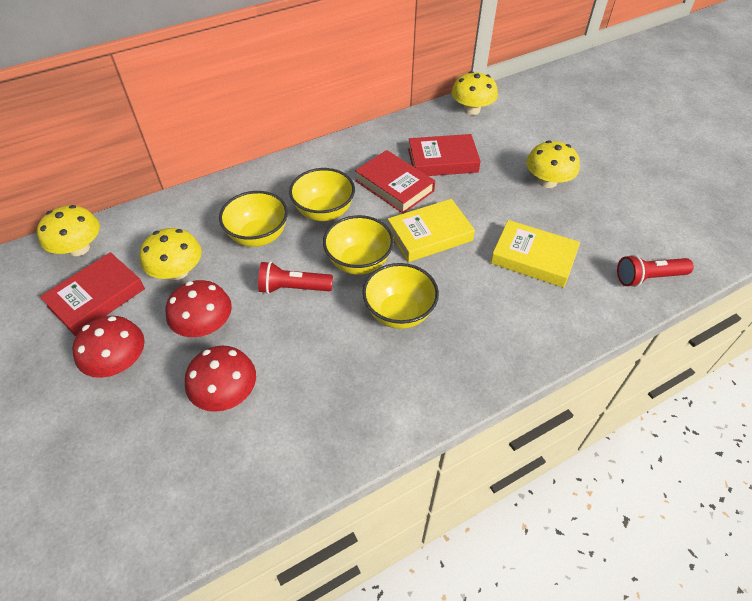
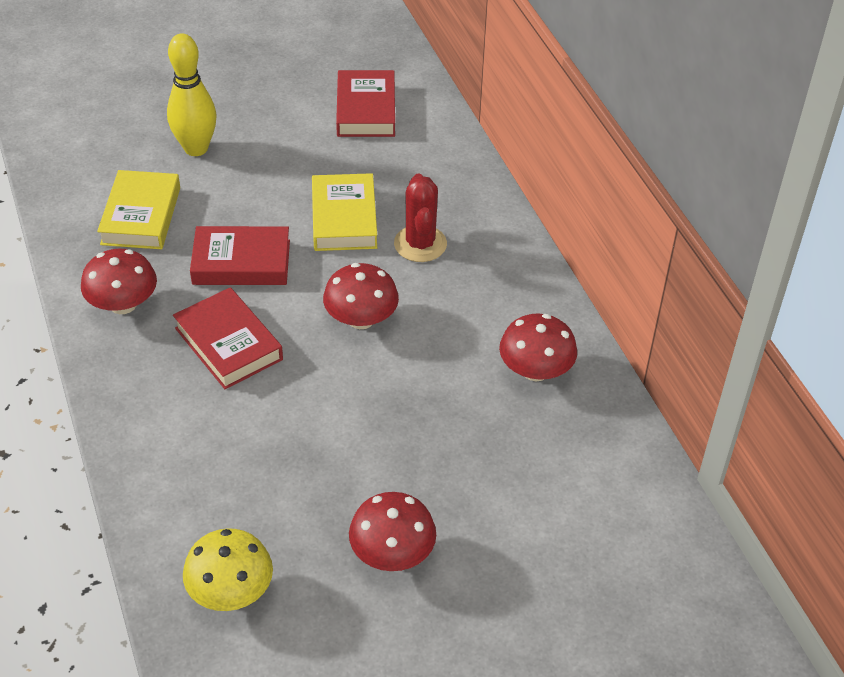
red cactus: 0 -> 1
red flashlight: 2 -> 0
red mushroom: 3 -> 4
yellow bowl: 4 -> 0
yellow bowling pin: 0 -> 1
yellow mushroom: 4 -> 1

